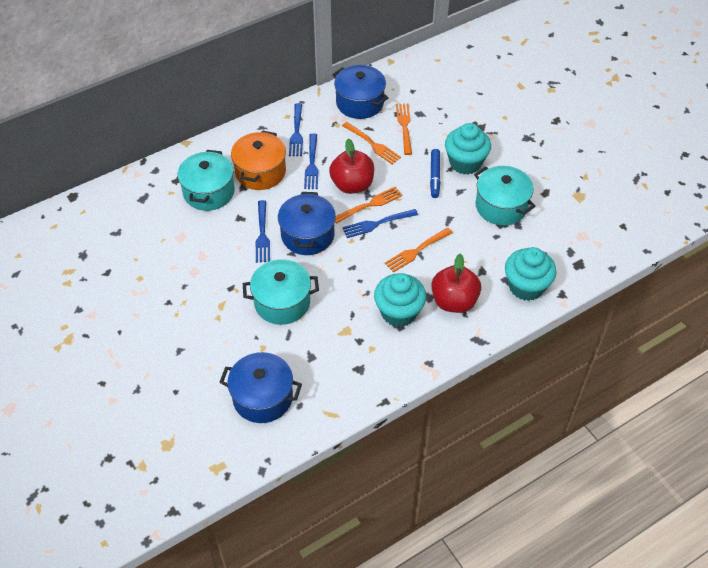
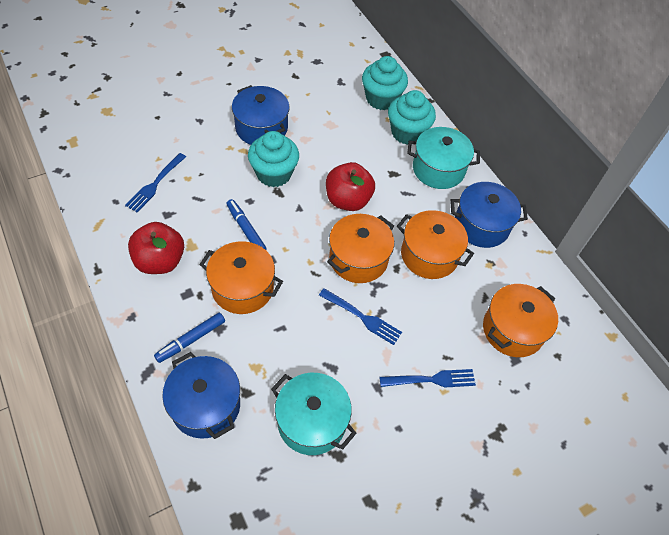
blue fork: 4 -> 3
blue marker: 1 -> 2
orange fork: 4 -> 0
orange pot: 1 -> 4
turquoise pot: 3 -> 2

